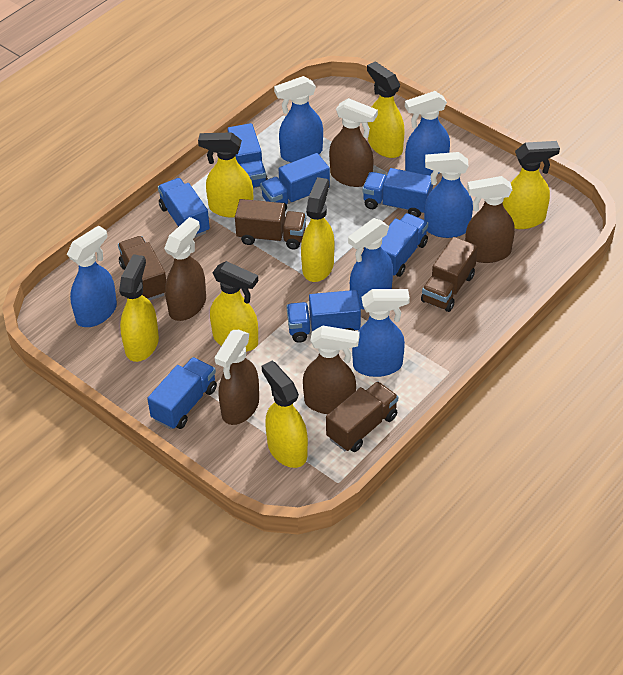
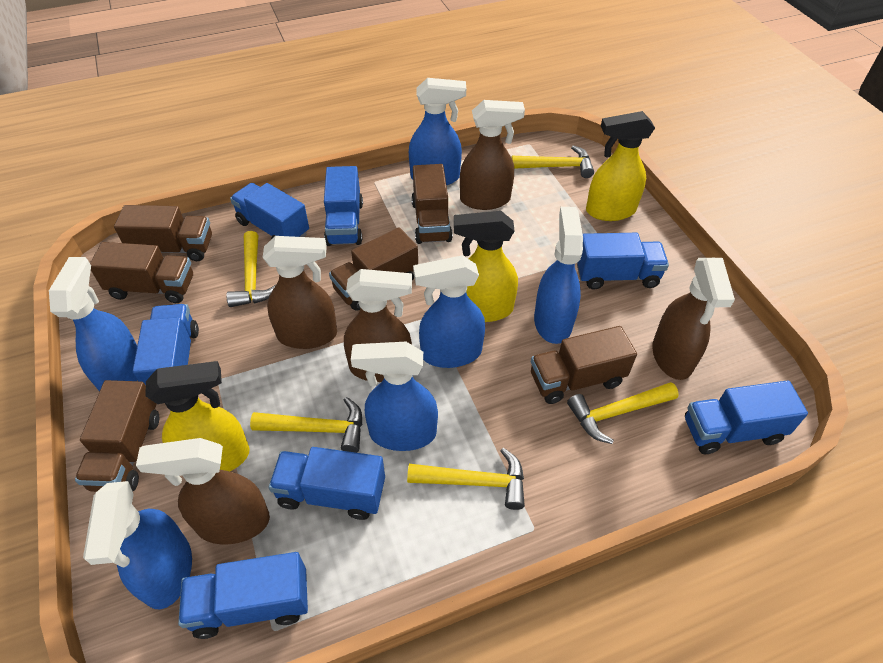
brown truck: 4 -> 6
yellow hammer: 0 -> 5
yellow spray bottle: 7 -> 3

